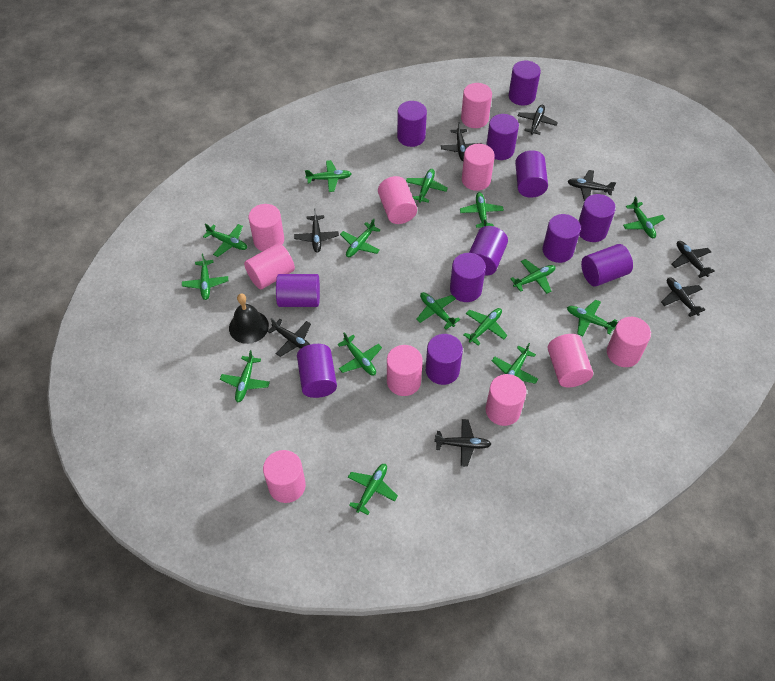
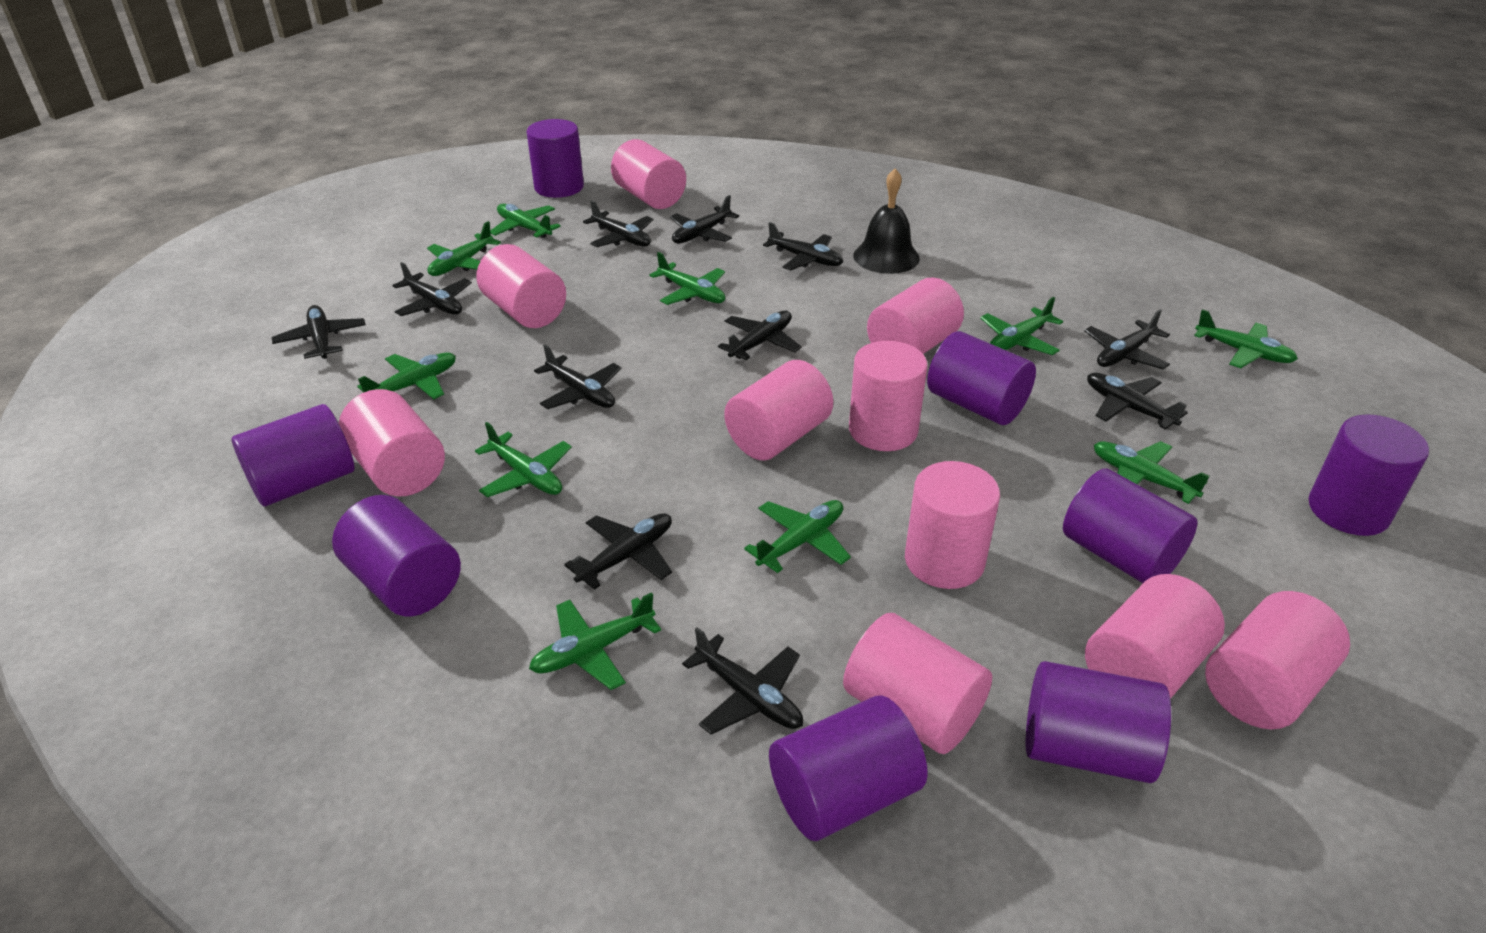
black plane: 8 -> 11
green plane: 15 -> 10
purple cylinder: 12 -> 8

